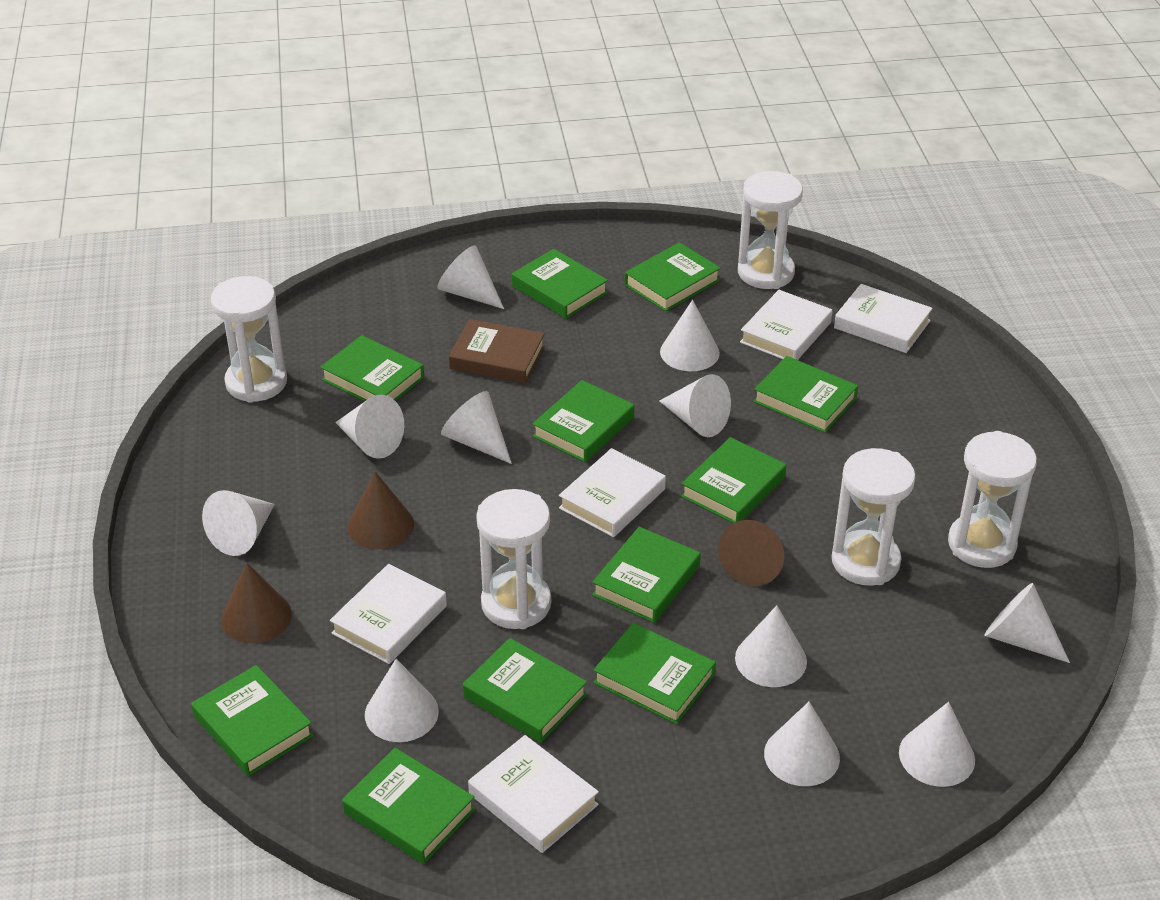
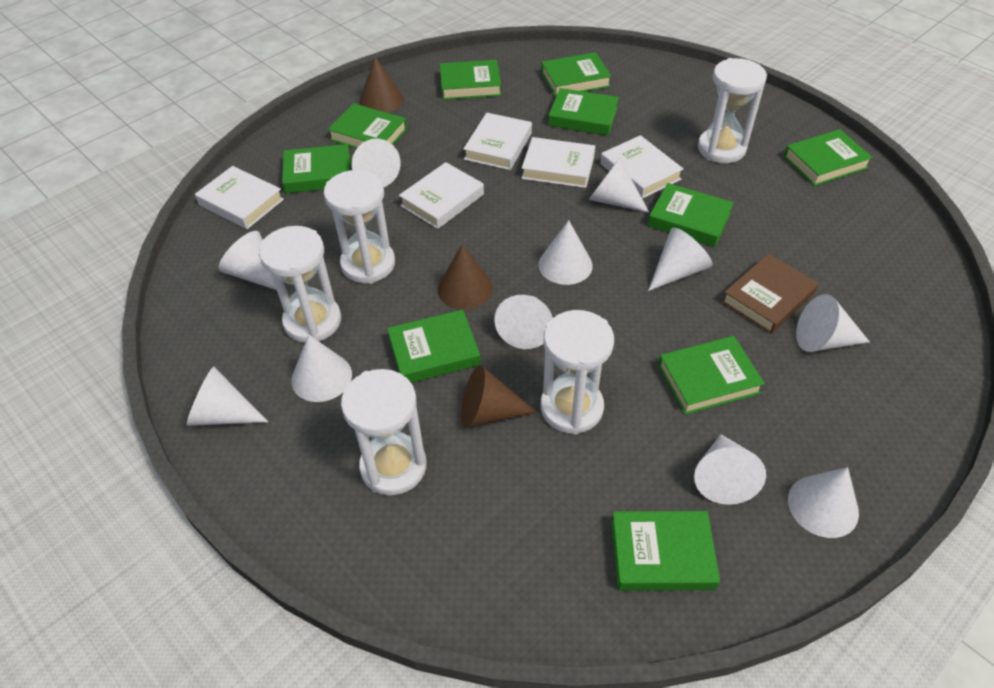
green book: 11 -> 10

